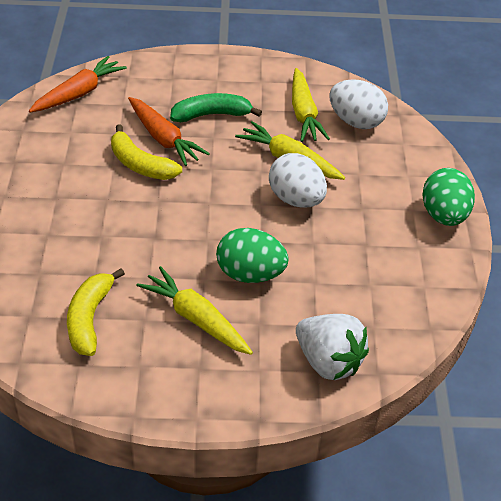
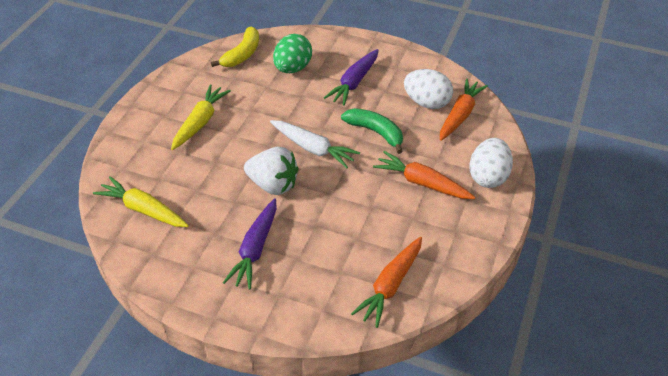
green egg: 2 -> 1
orange carrot: 2 -> 3
purple carrot: 0 -> 2
white carrot: 0 -> 1
yellow banana: 2 -> 1
yellow carrot: 3 -> 2

